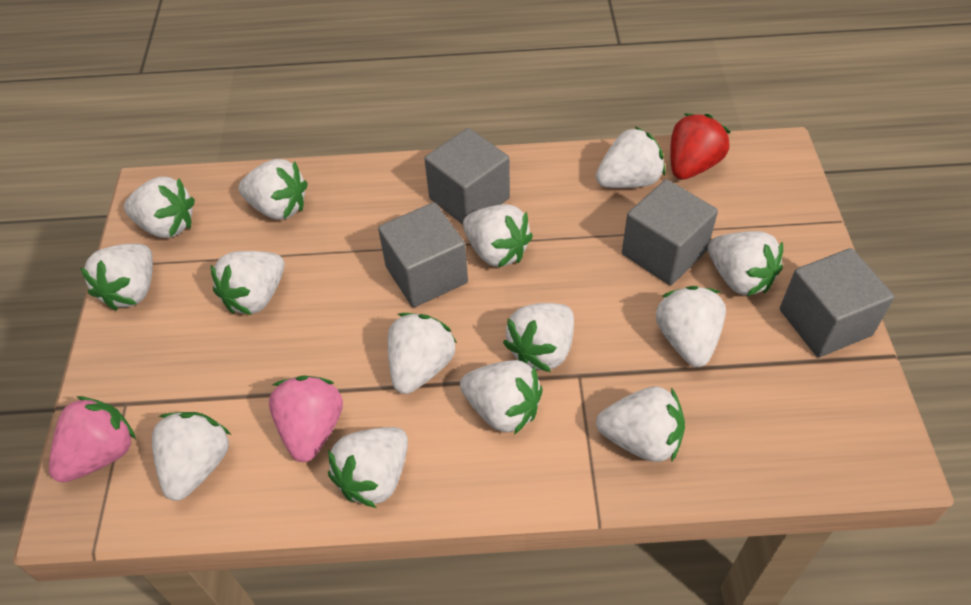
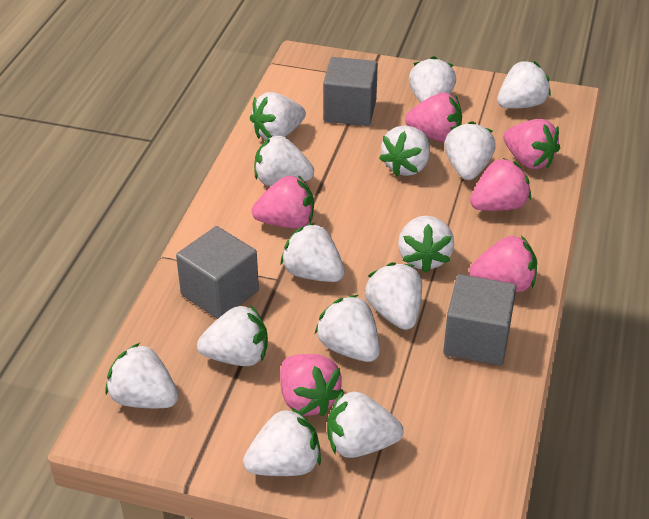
grey cube: 4 -> 3
pink strawberry: 2 -> 6
red strawberry: 1 -> 0

